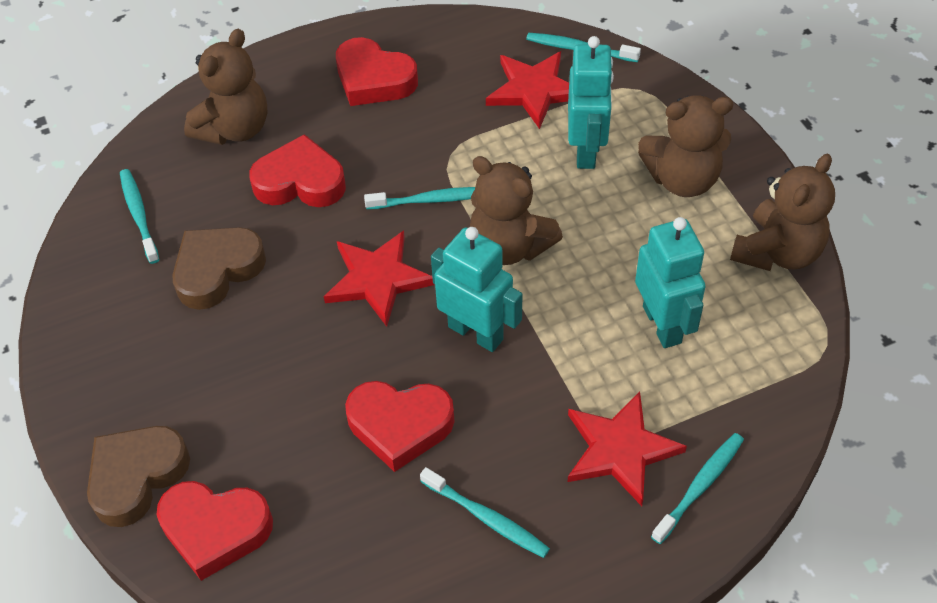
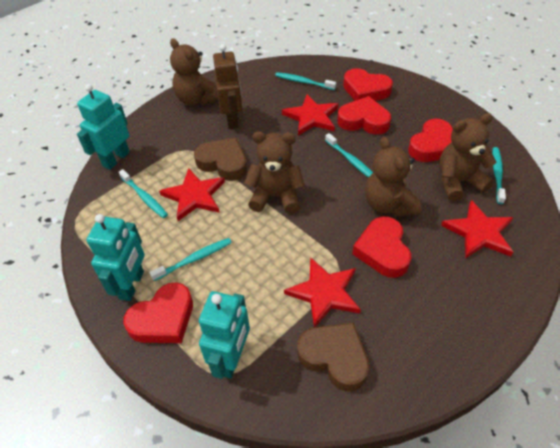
brown robot: 0 -> 1
red heart: 4 -> 5
red star: 3 -> 4

